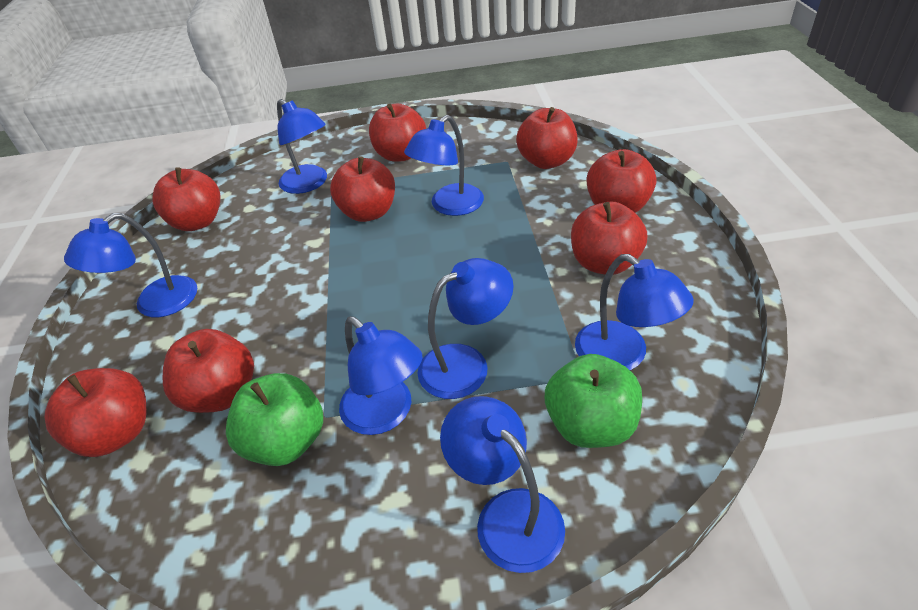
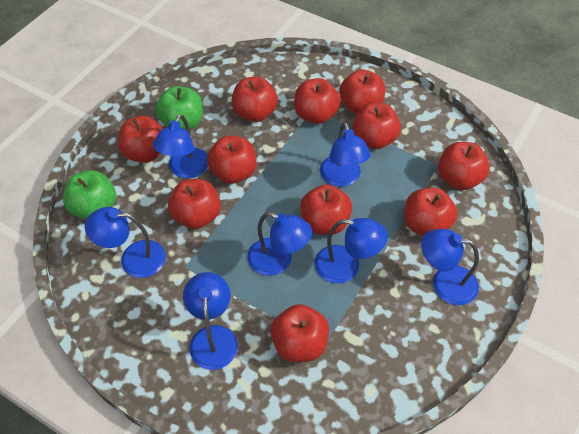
red apple: 8 -> 11

